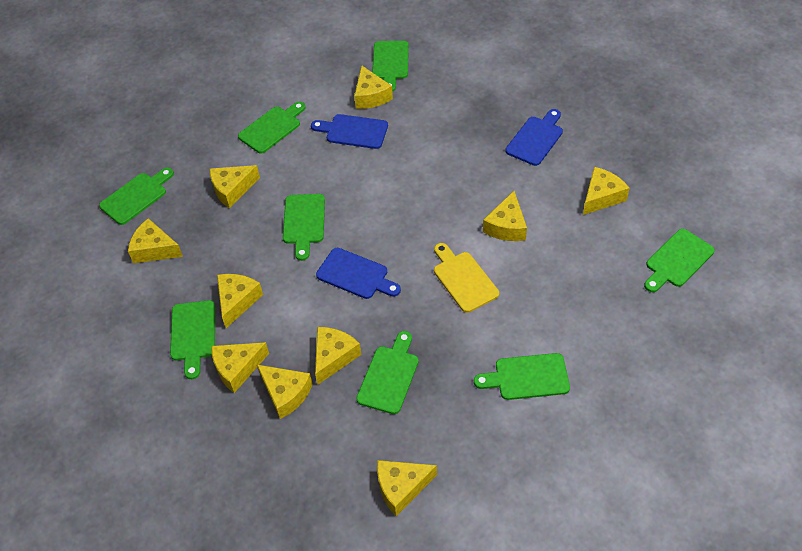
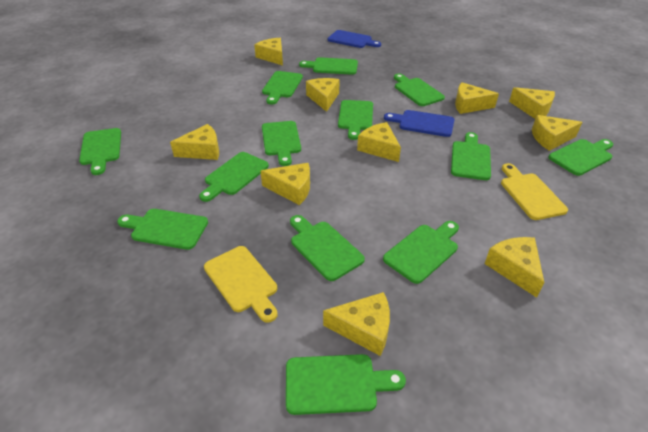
blue cutting board: 3 -> 2
green cutting board: 8 -> 13
yellow cutting board: 1 -> 2

